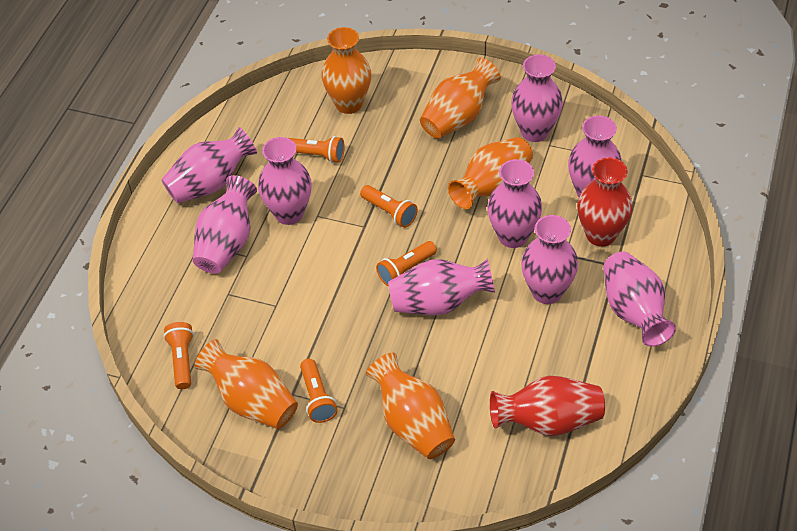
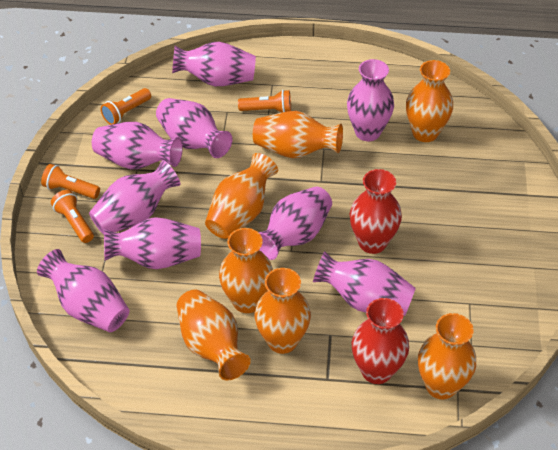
orange flashlight: 5 -> 4
orange vase: 5 -> 7

